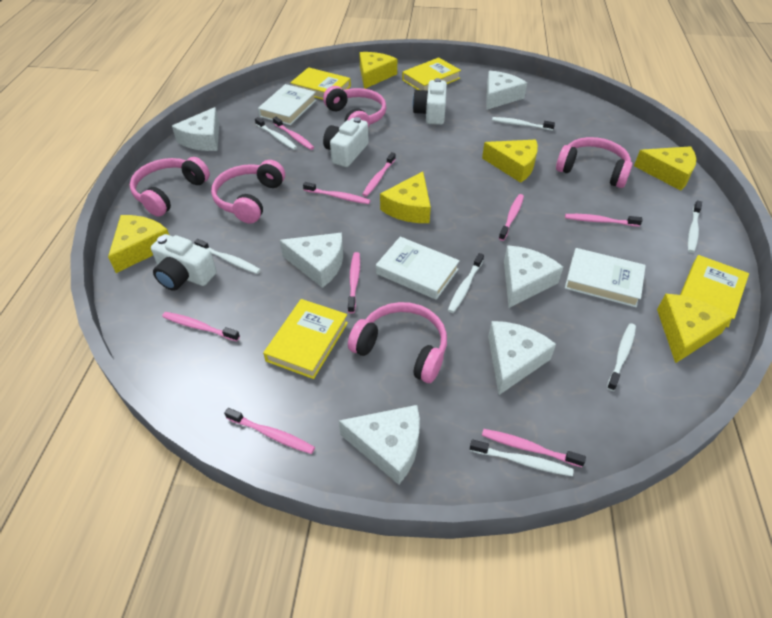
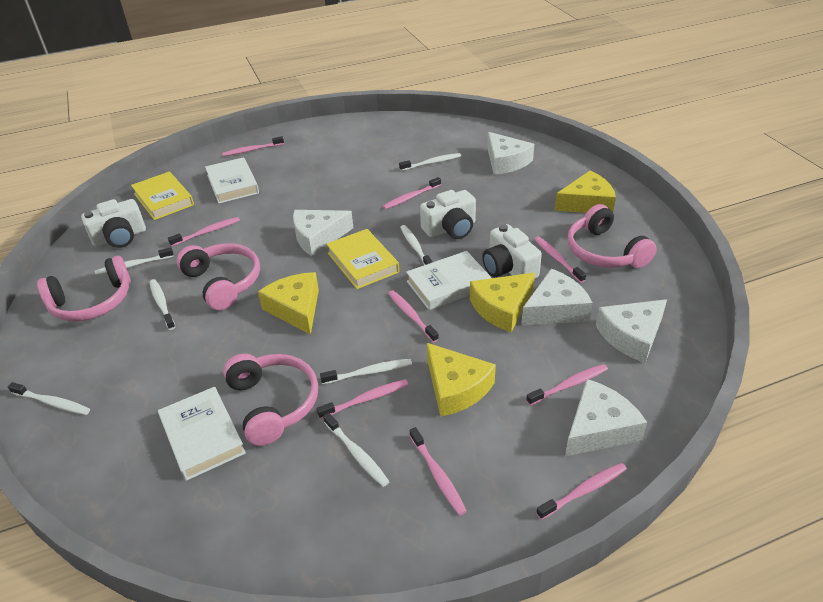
pink headphones: 5 -> 4
white cheese: 6 -> 5
yellow book: 4 -> 2
yellow cheese: 6 -> 4

